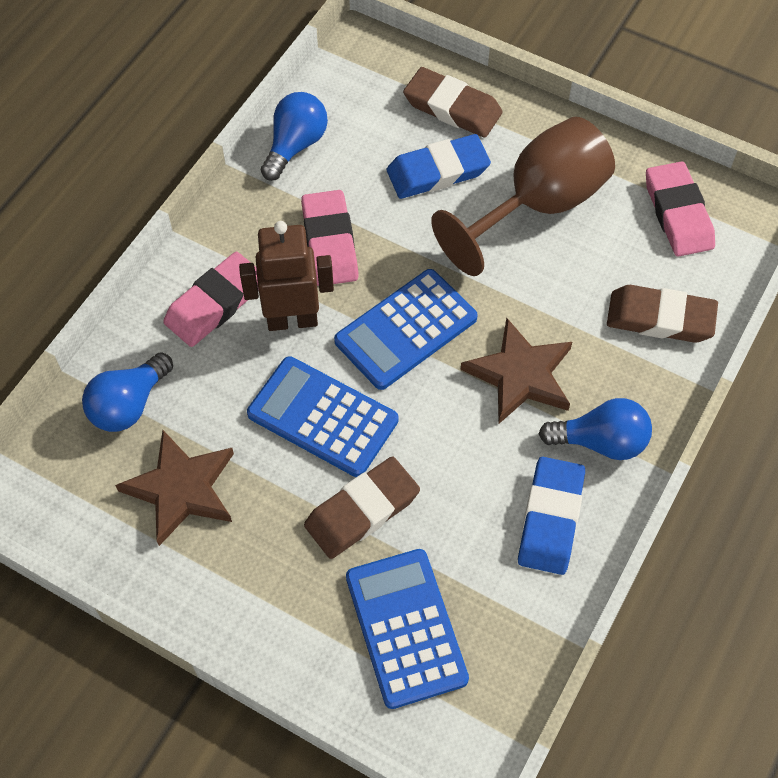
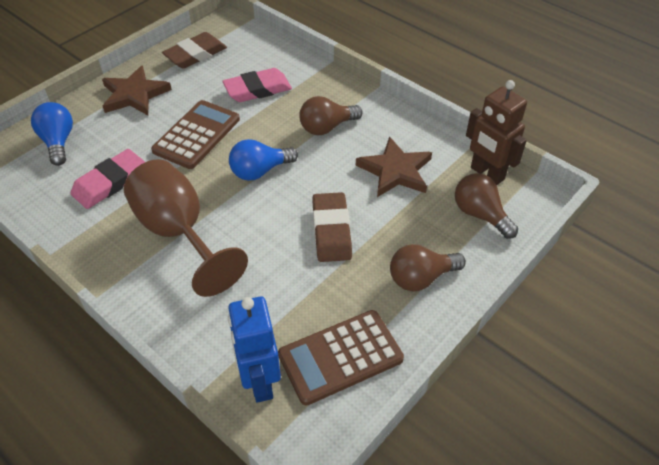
blue calculator: 3 -> 0
blue eraser: 2 -> 0
blue light bulb: 3 -> 2
blue robot: 0 -> 1
brown calculator: 0 -> 2
brown eraser: 3 -> 2
brown light bulb: 0 -> 3
pink eraser: 3 -> 2

